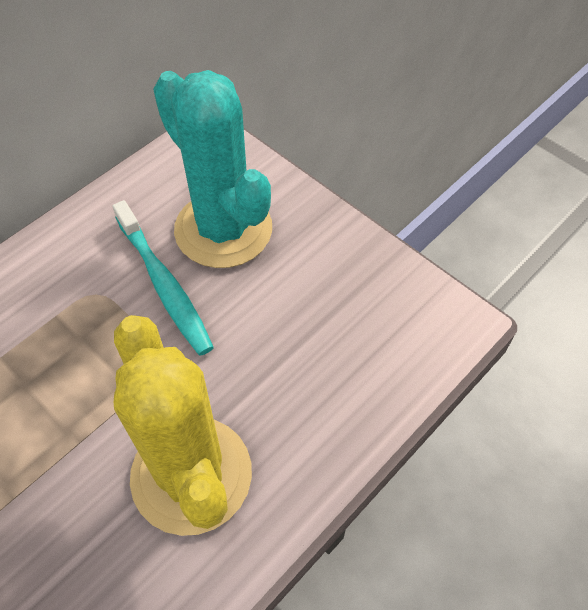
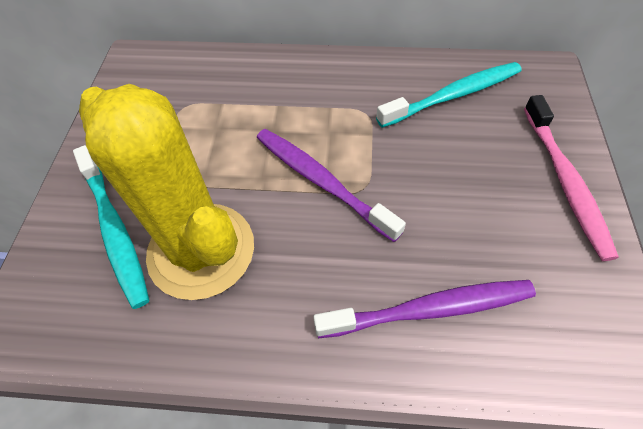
pink toothbrush: 0 -> 1
purple toothbrush: 0 -> 2
turquoise cactus: 1 -> 0
turquoise toothbrush: 1 -> 2

